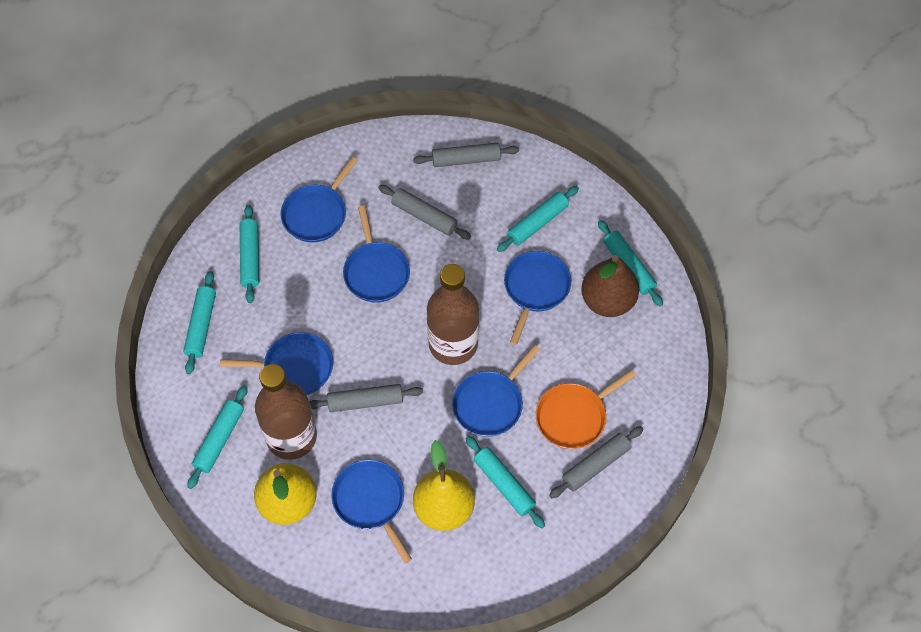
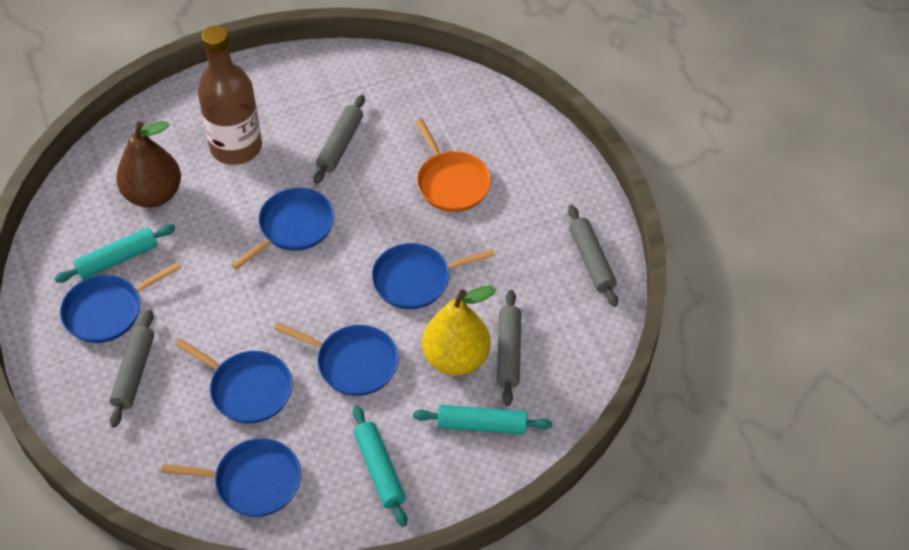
brown bottle: 2 -> 1
turquoise rolling pin: 6 -> 3
yellow pear: 2 -> 1

